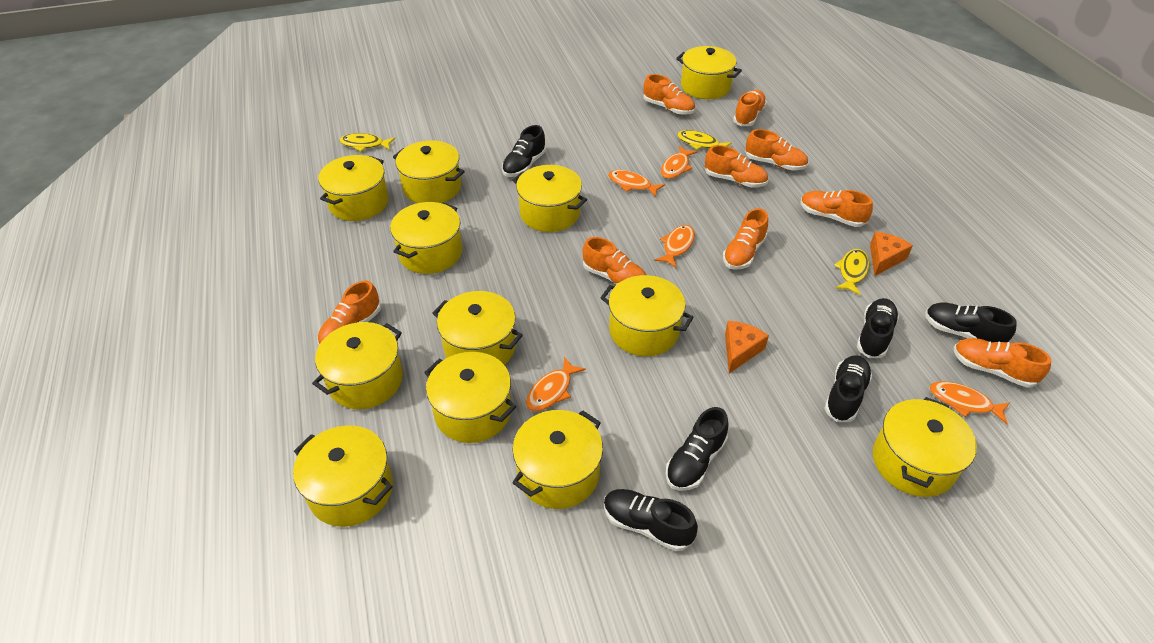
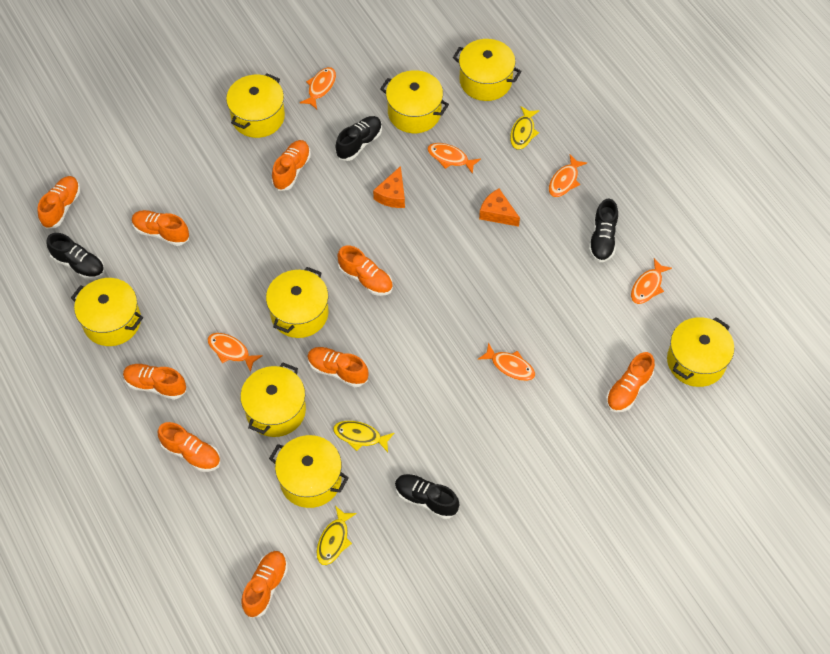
black shoe: 6 -> 4
orange fish: 5 -> 6
yellow pot: 12 -> 8

